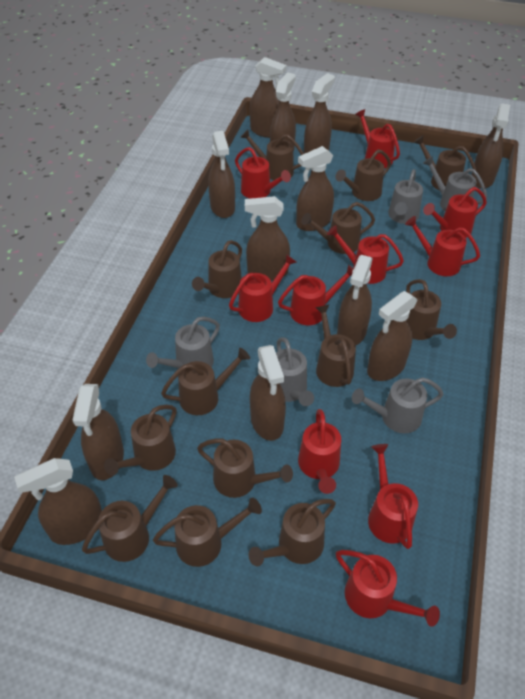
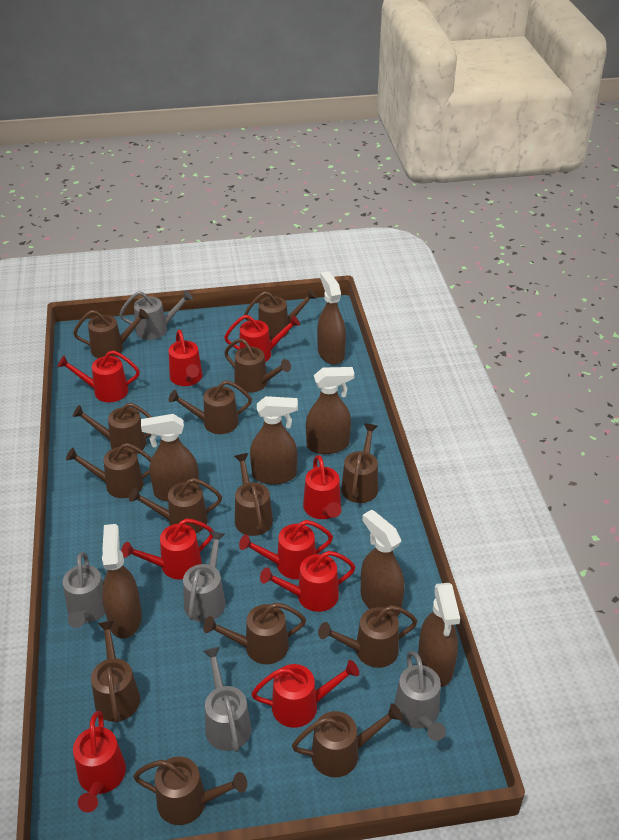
brown spray bottle: 12 -> 7
brown watering can: 13 -> 14
red watering can: 10 -> 9

